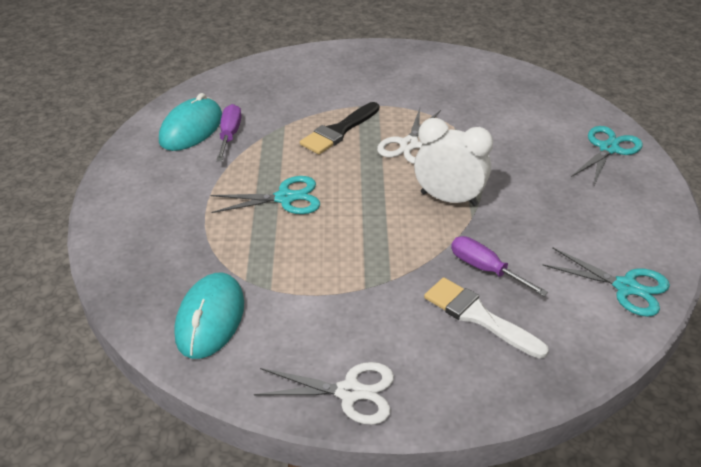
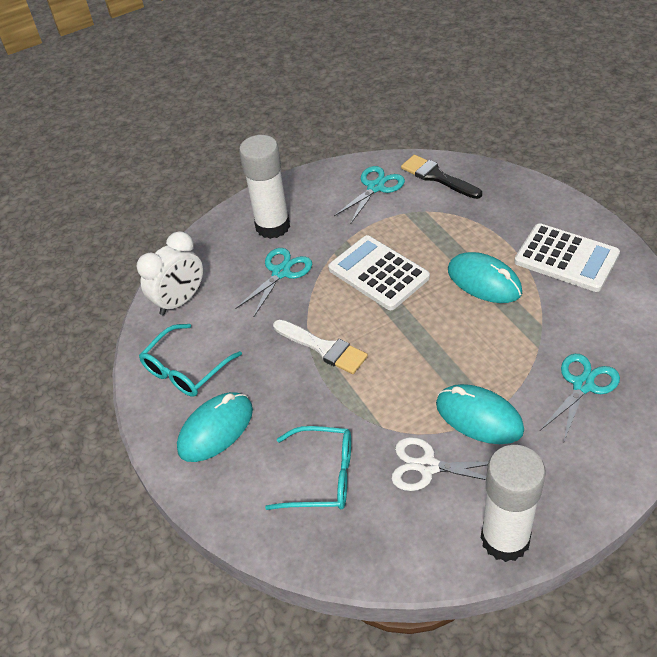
purple screwdriver: 2 -> 0
turquoise glasses: 0 -> 2
turquoise mouse: 2 -> 3
white calculator: 0 -> 2
white glue stick: 0 -> 2
white scissors: 2 -> 1

